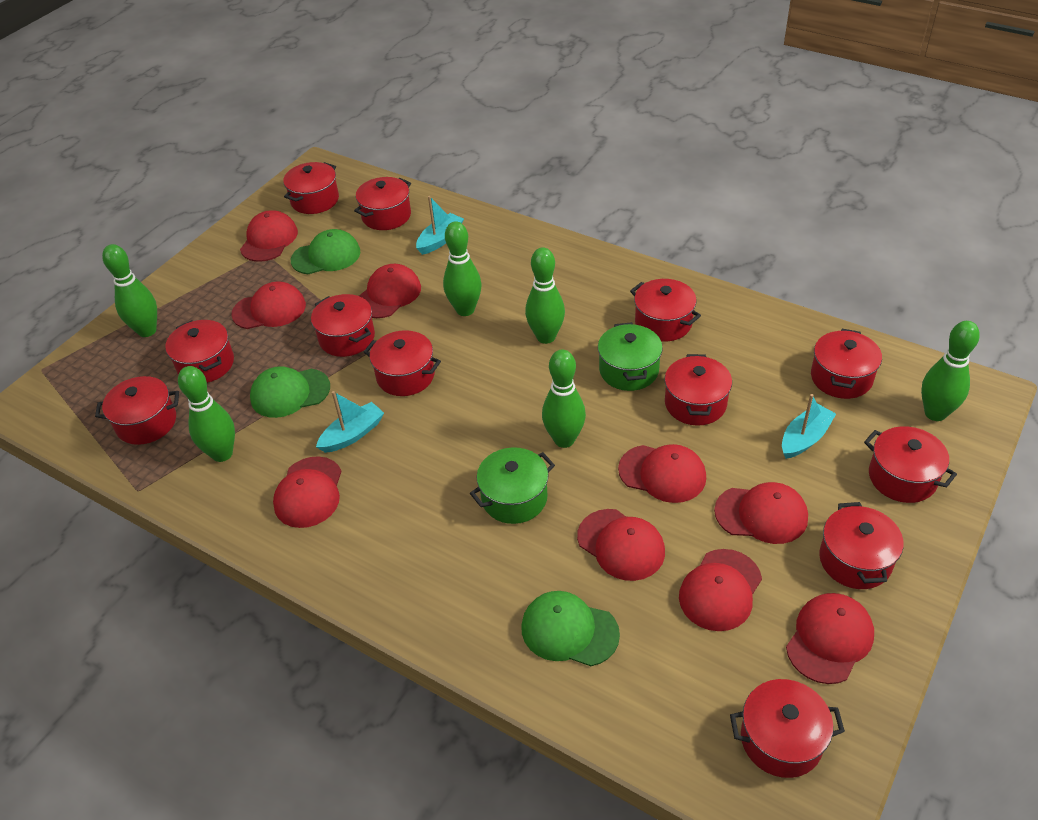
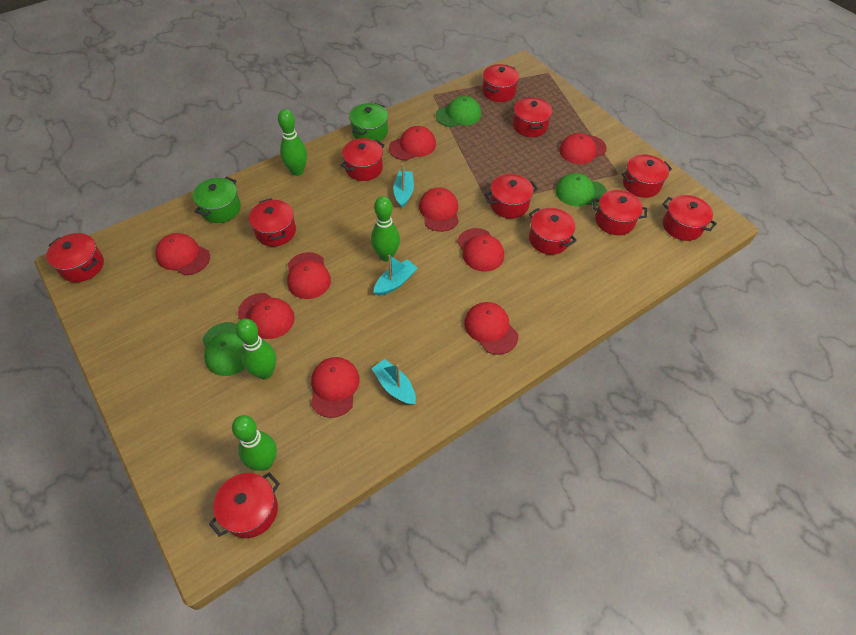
green bowling pin: 6 -> 4
red pot: 12 -> 11

